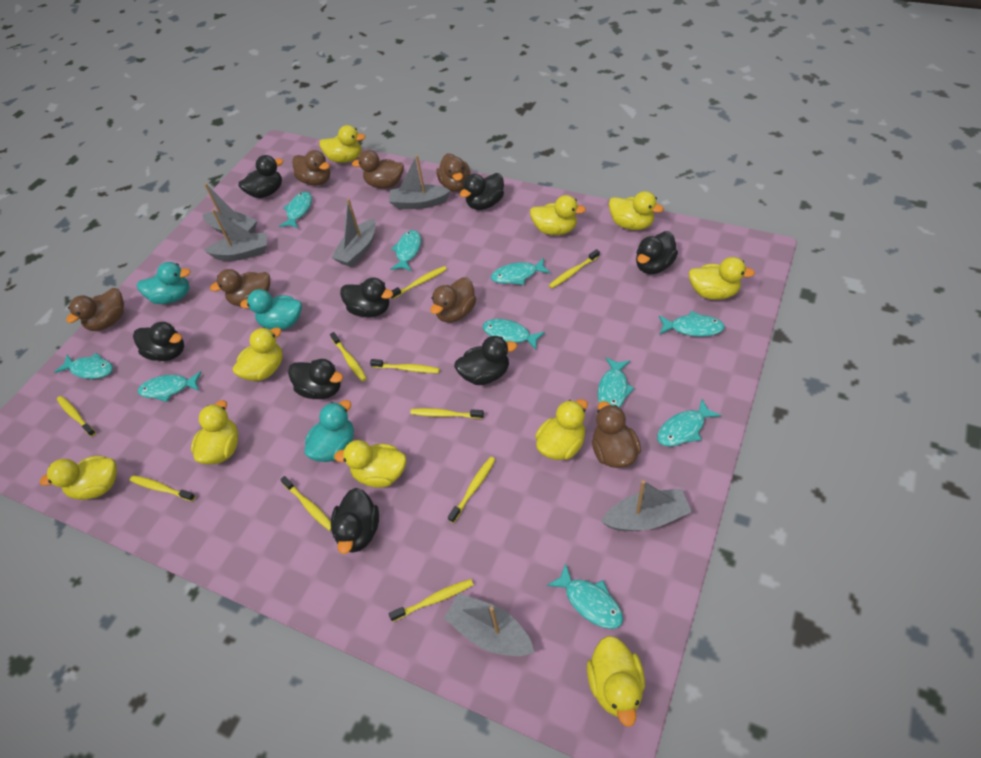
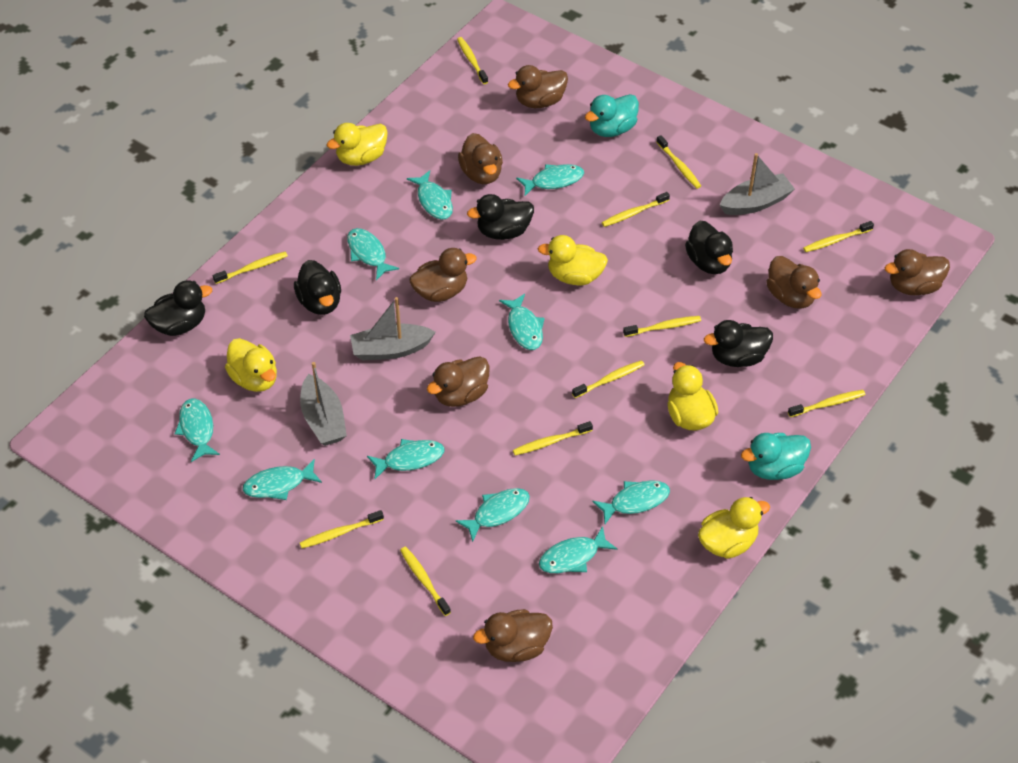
black duck: 8 -> 5
grey boat: 6 -> 3
turquoise duck: 3 -> 2
yellow duck: 10 -> 5
yellow toothbrush: 10 -> 11

